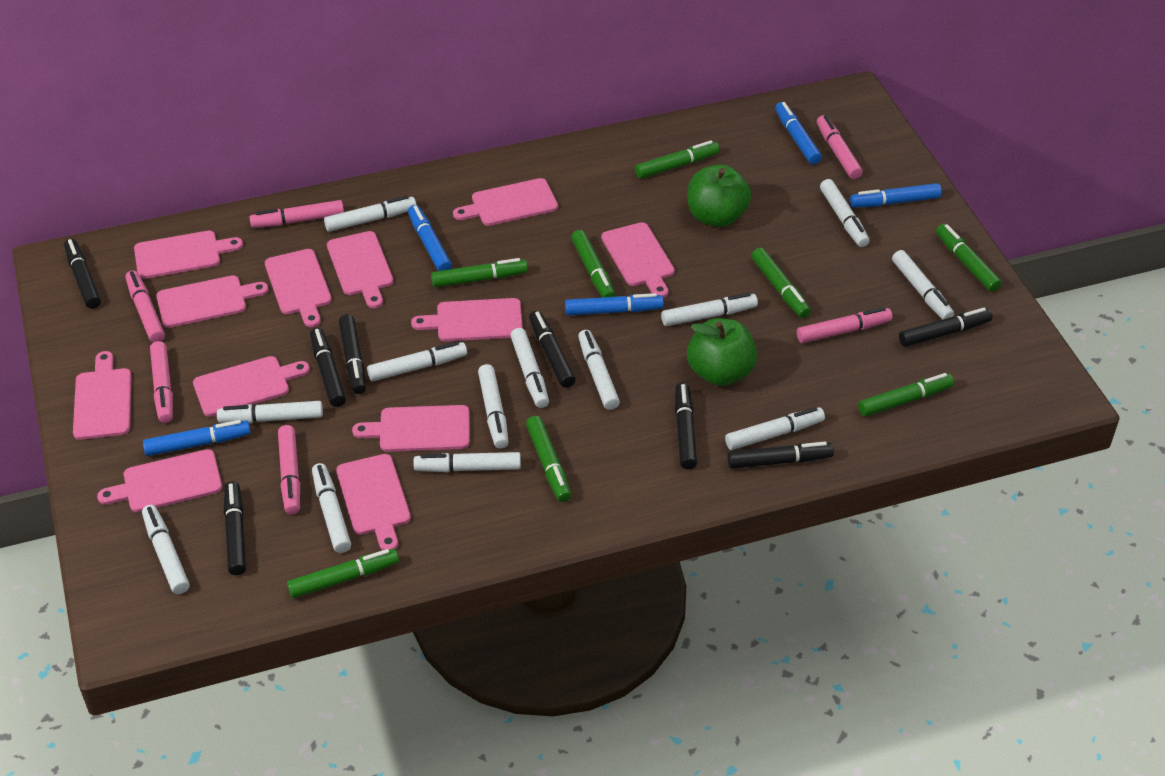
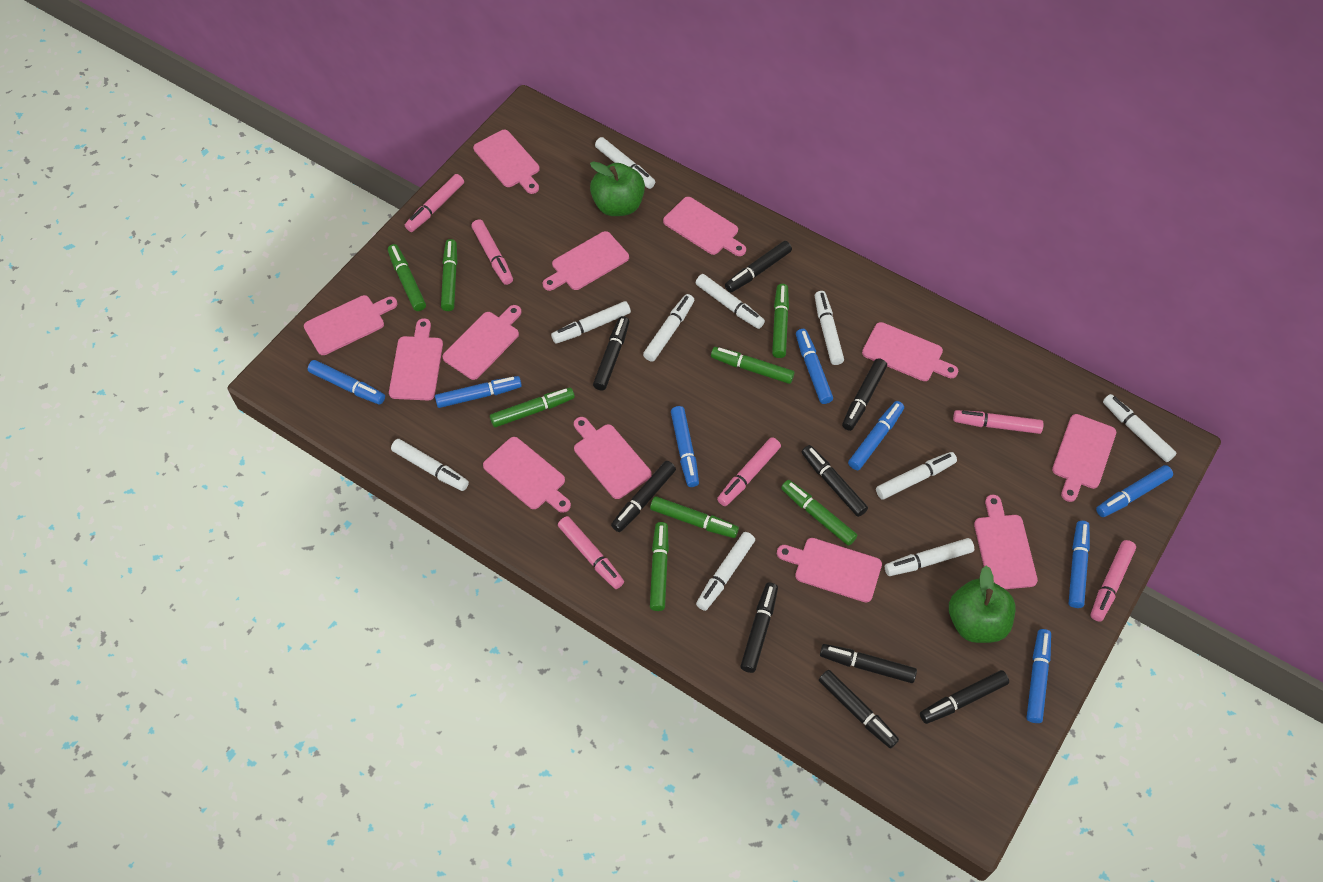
black marker: 8 -> 9
blue marker: 5 -> 8
white marker: 13 -> 10

